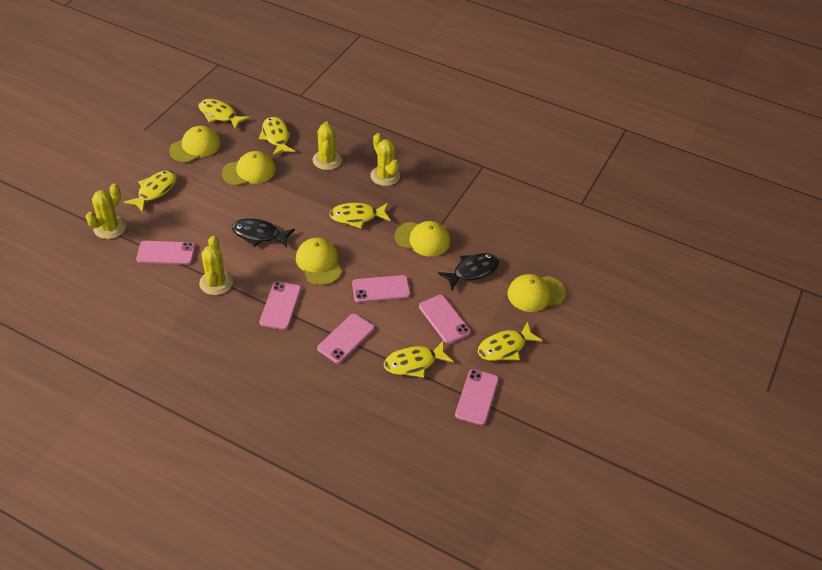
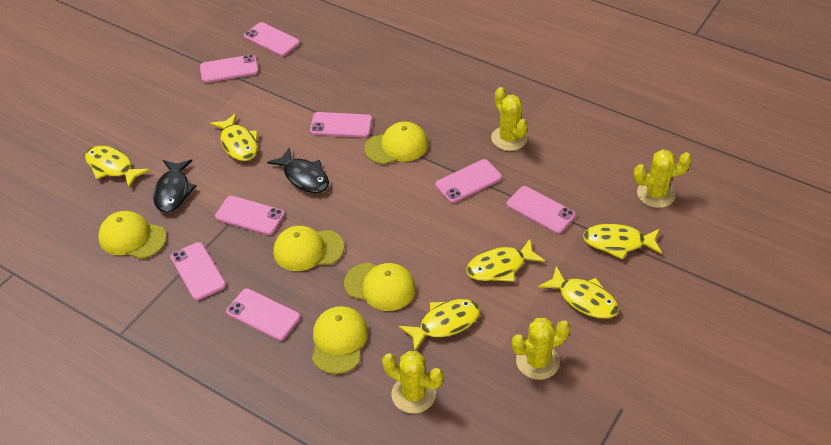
pink phone: 6 -> 8

